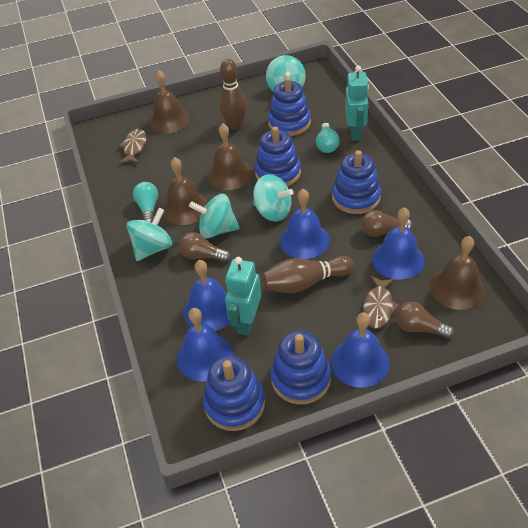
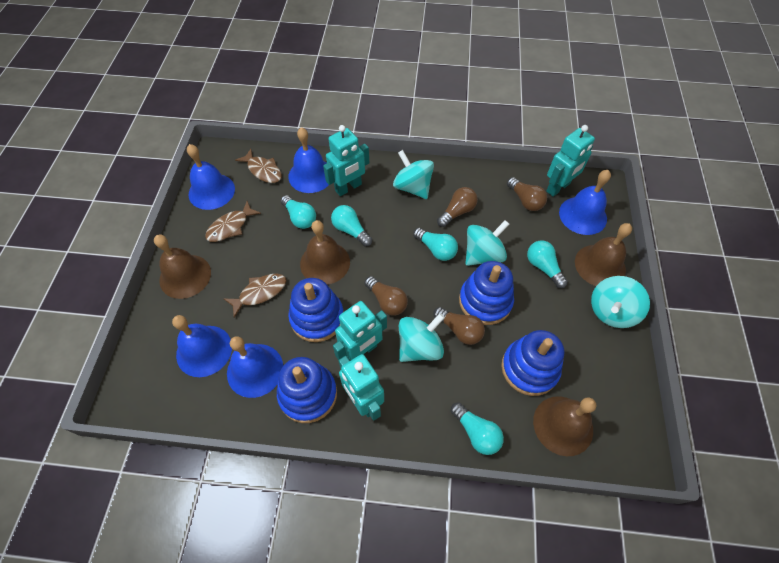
blue stacking toy: 5 -> 4
brown bowling pin: 2 -> 0
brown fish: 2 -> 3
brown light bulb: 3 -> 4
turquoise light bulb: 2 -> 5
turquoise robot: 2 -> 4

